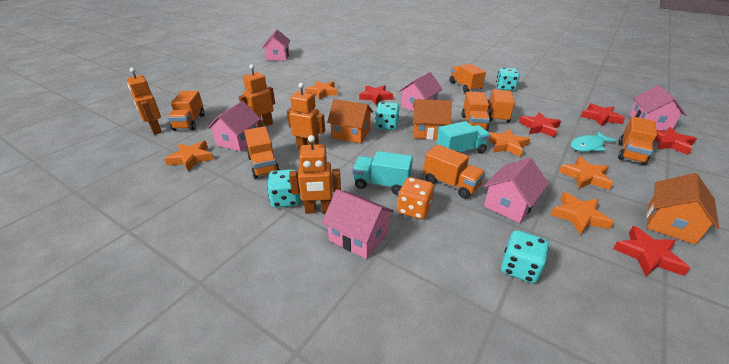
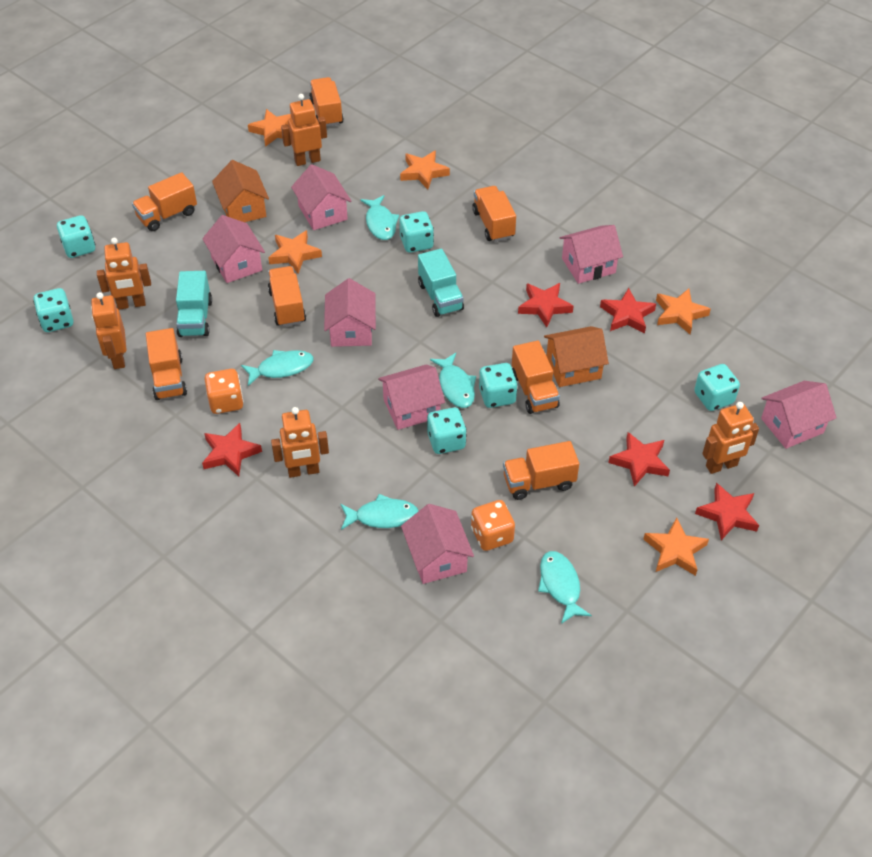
orange dice: 1 -> 2
orange house: 3 -> 2
orange robot: 4 -> 5
pink house: 6 -> 7
turquoise dice: 4 -> 6
turquoise fish: 1 -> 5

